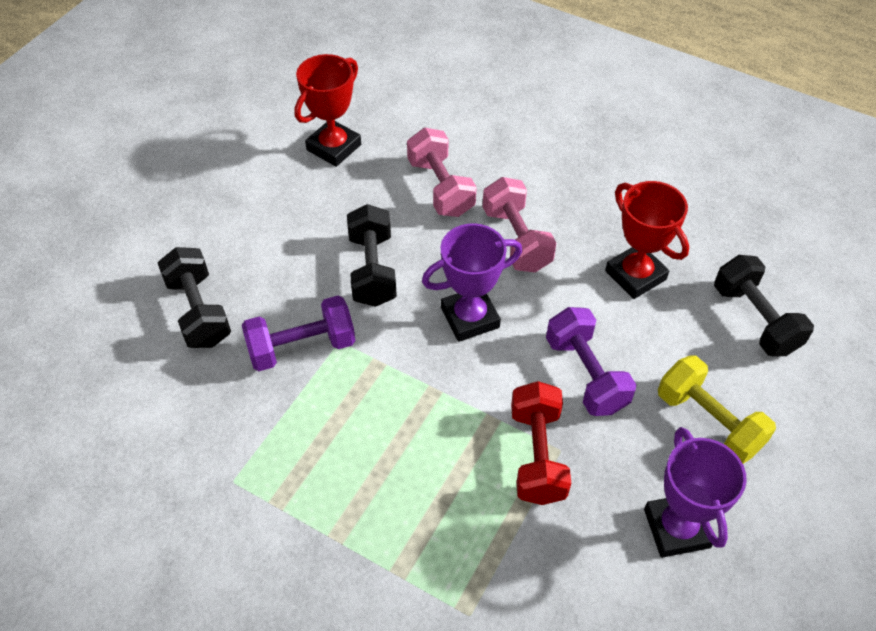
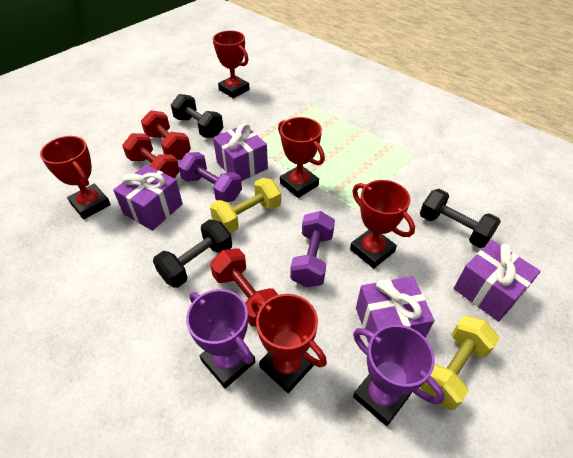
pink dumbbell: 2 -> 0
purple gift: 0 -> 4
red dumbbell: 1 -> 3
red trophy: 2 -> 5
yellow dumbbell: 1 -> 2

